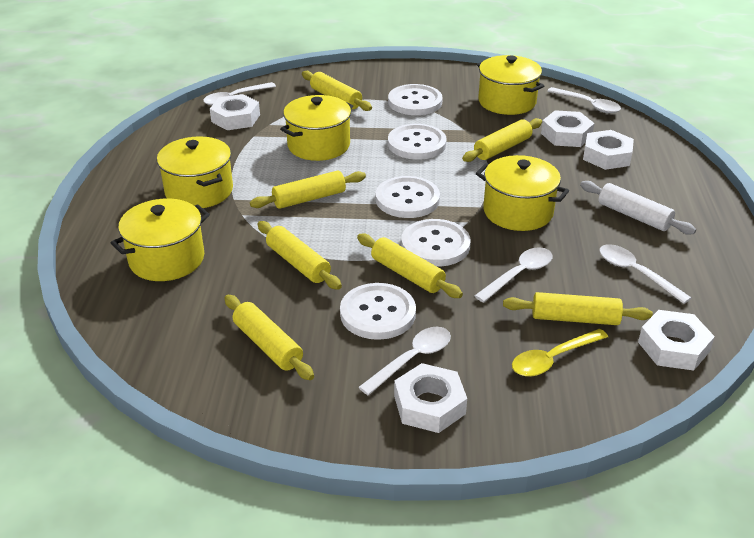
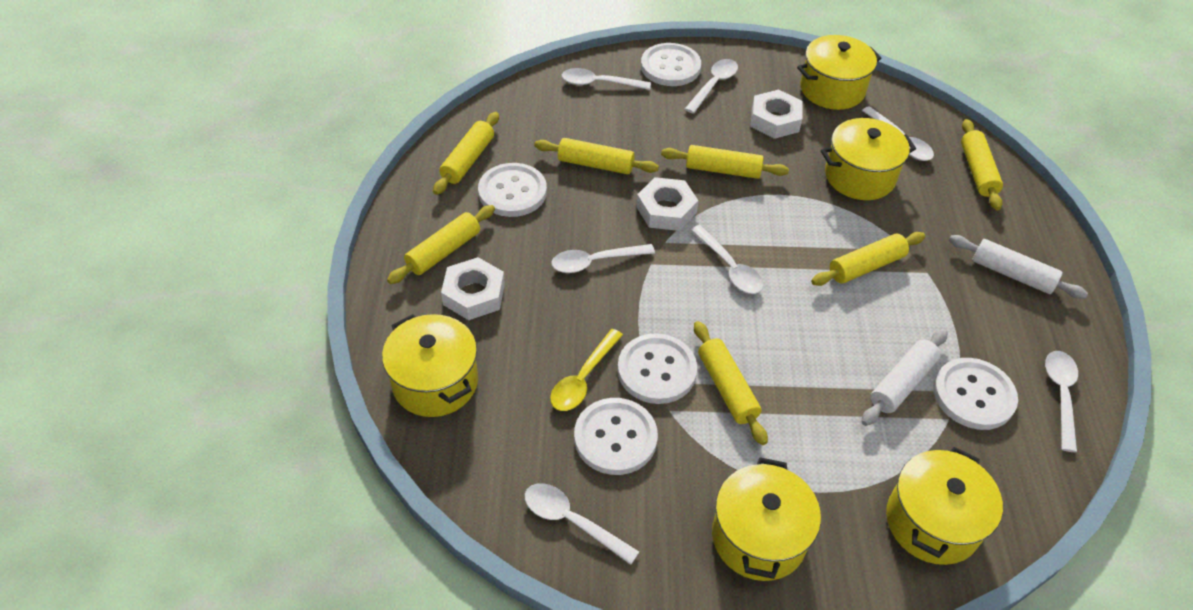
white nut: 5 -> 3
white rolling pin: 1 -> 2
white spoon: 5 -> 7

